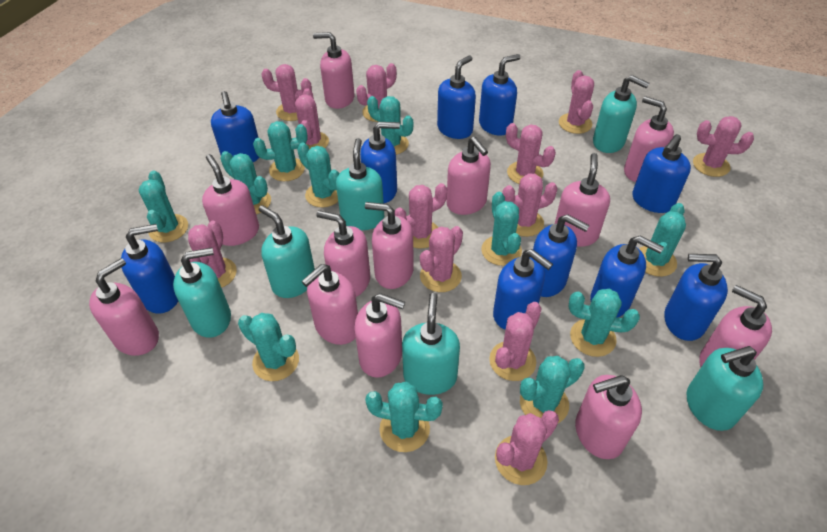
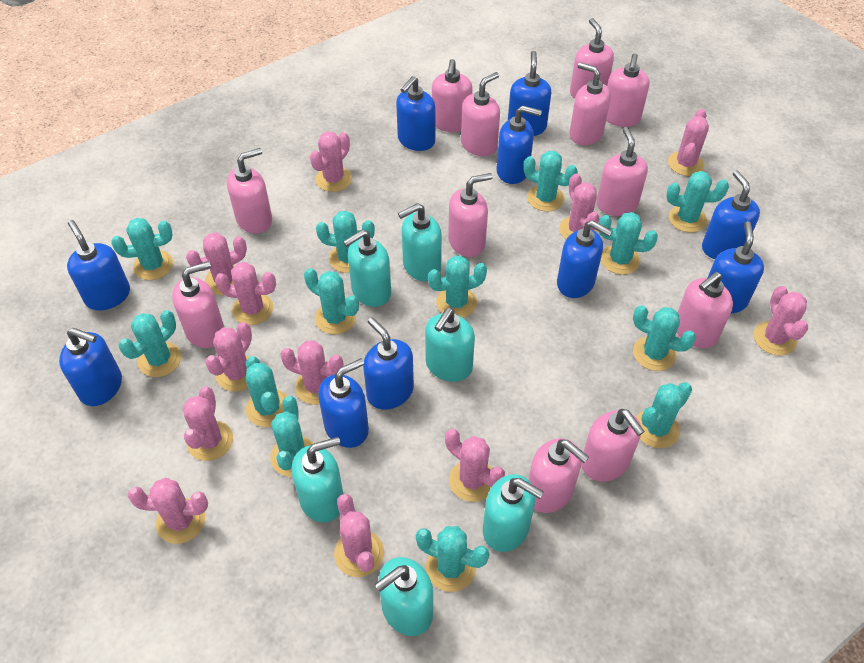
turquoise cactus: 11 -> 13

